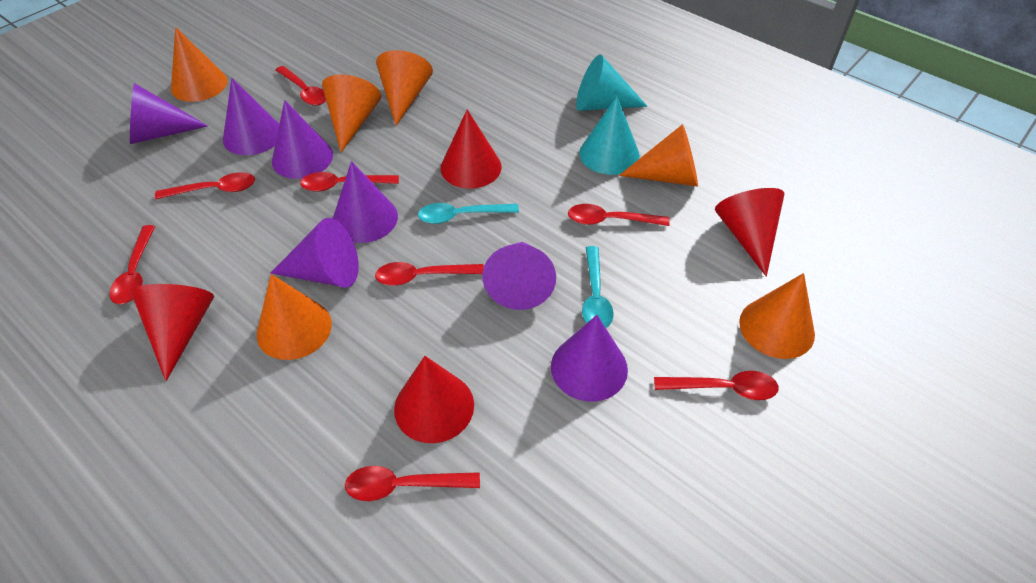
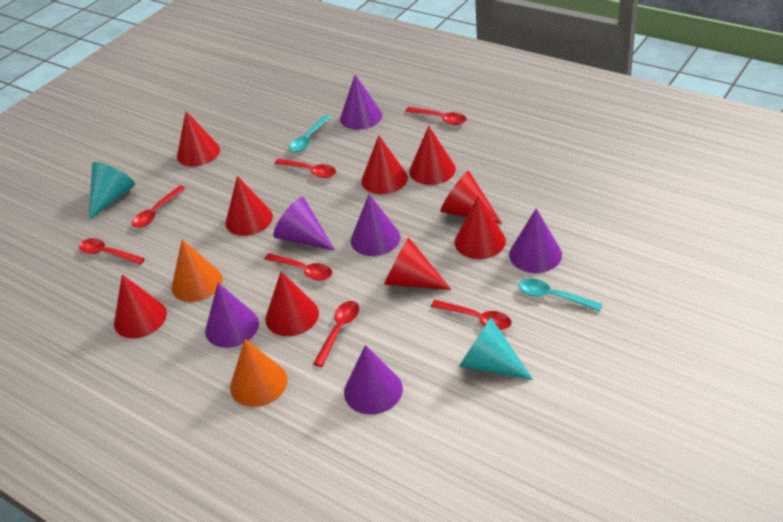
orange cone: 6 -> 2
purple cone: 7 -> 6
red cone: 4 -> 9
red spoon: 8 -> 7

